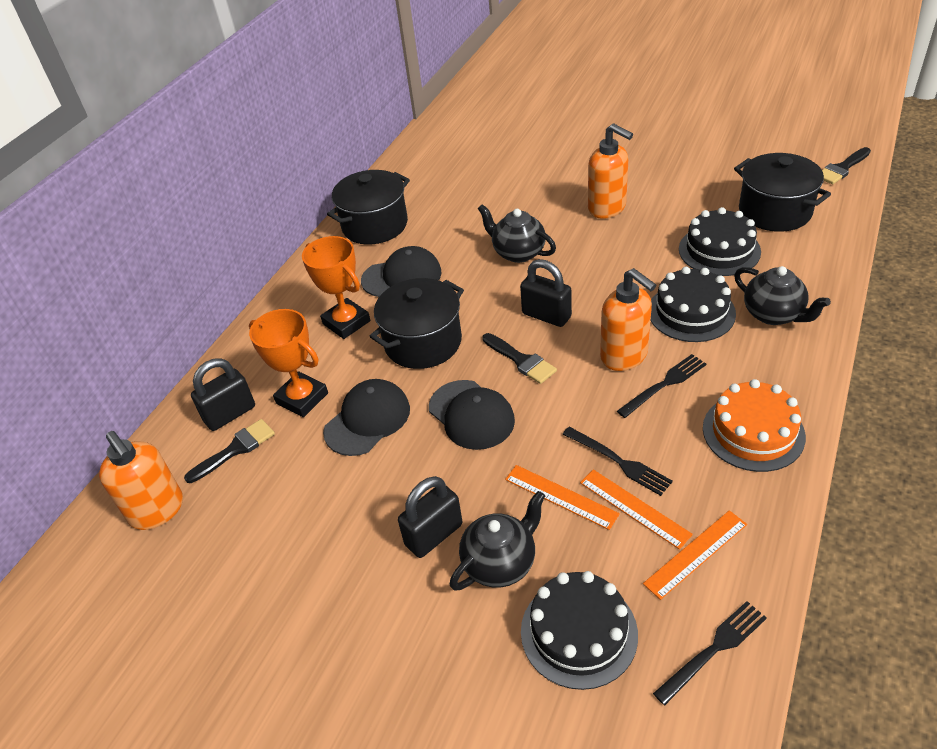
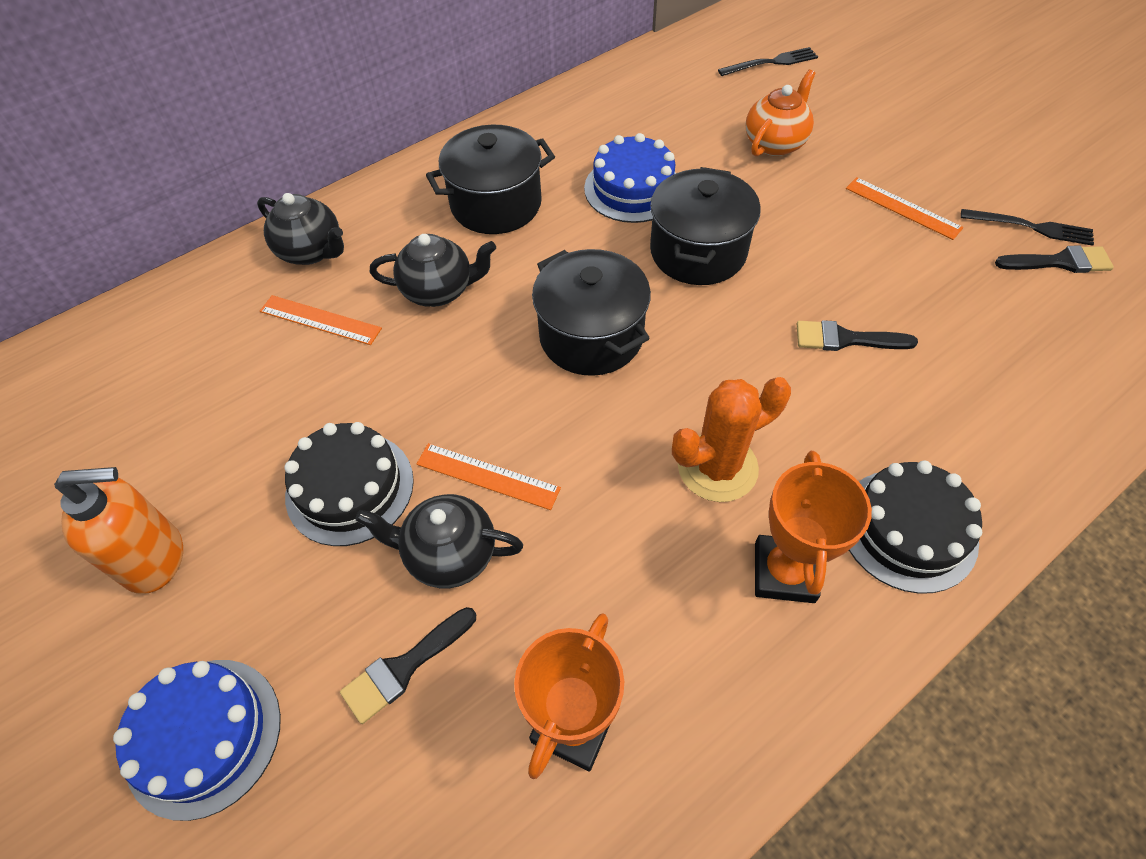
black cake: 3 -> 2
black cap: 3 -> 0
black fork: 3 -> 2
black padlock: 3 -> 0
blue cake: 0 -> 2
orange cactus: 0 -> 1
orange cake: 1 -> 0
orange soap dispenser: 3 -> 1
orange teapot: 0 -> 1

